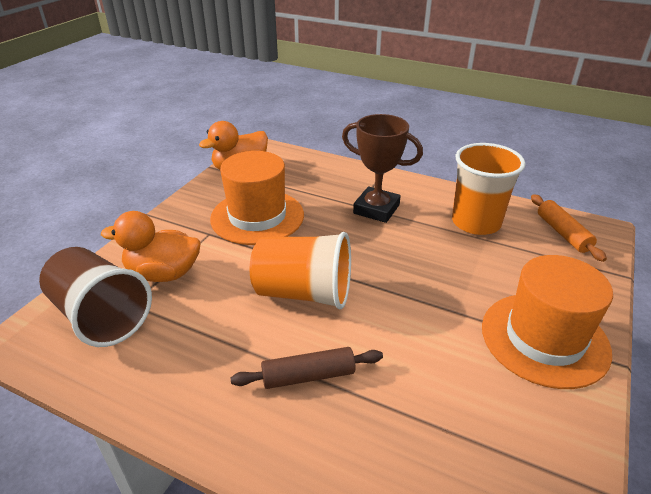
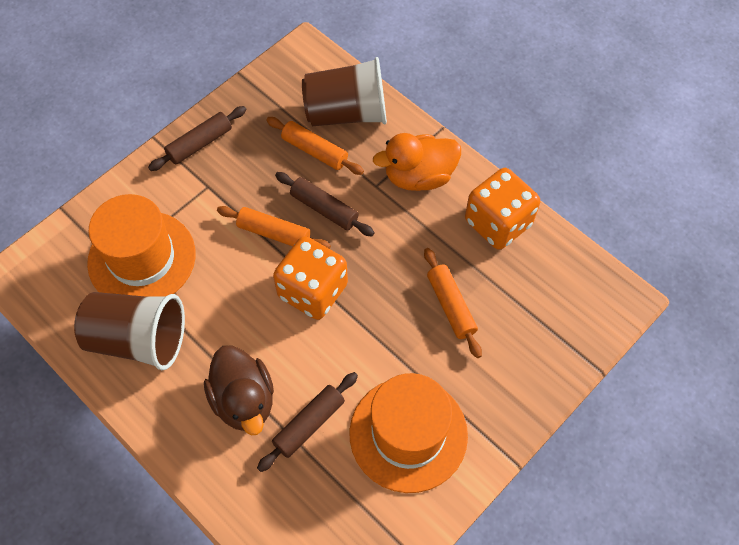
brown cup: 1 -> 2
brown duck: 0 -> 1
brown rolling pin: 1 -> 3
brown trophy: 1 -> 0
orange cup: 2 -> 0
orange dice: 0 -> 2
orange duck: 2 -> 1
orange rolling pin: 1 -> 3

